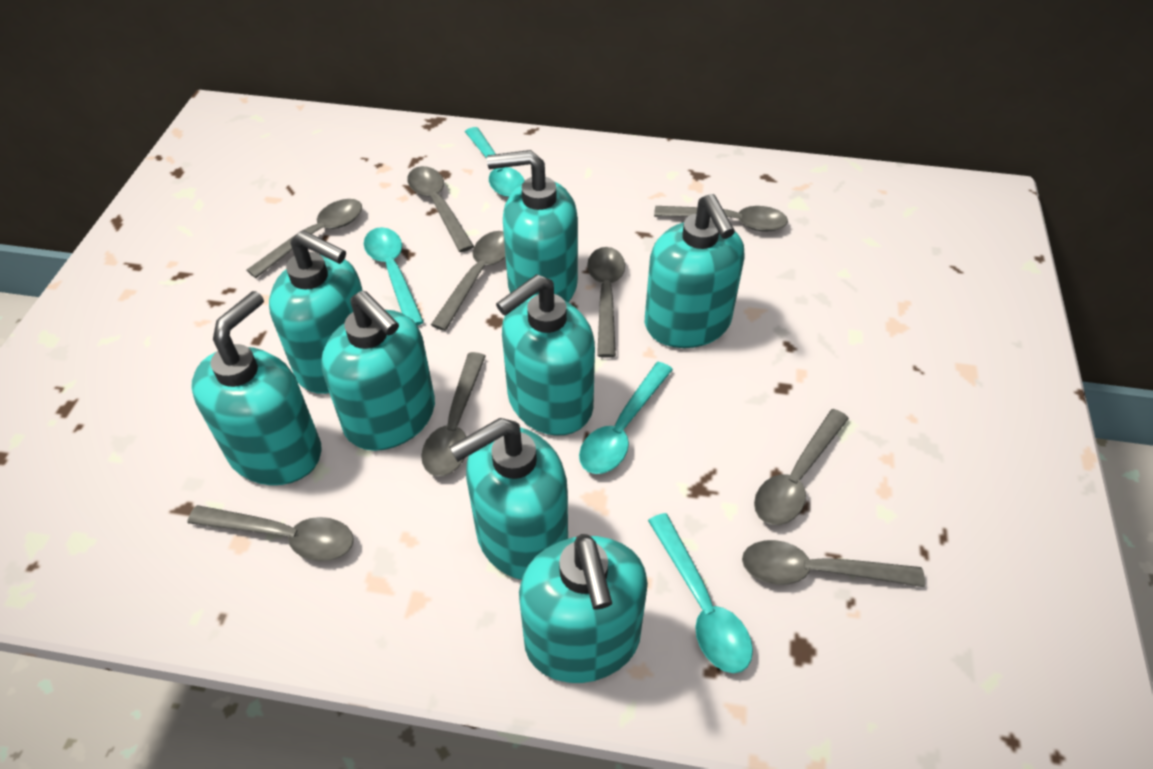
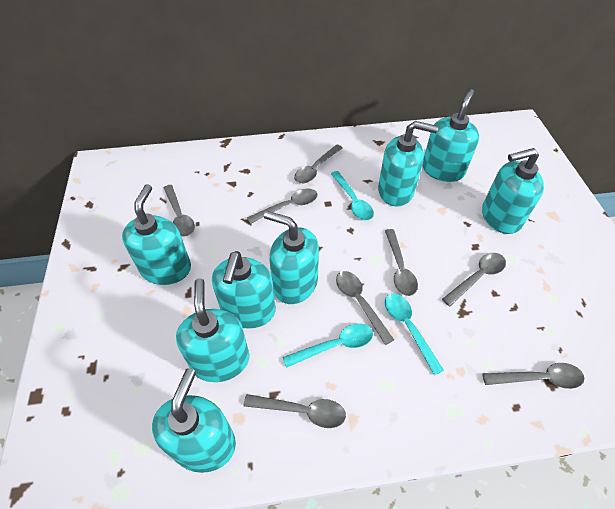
grey spoon: 9 -> 8
turquoise spoon: 4 -> 3

